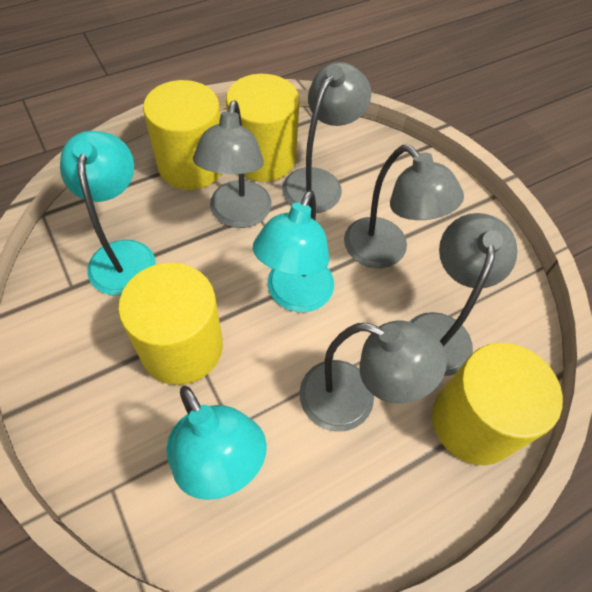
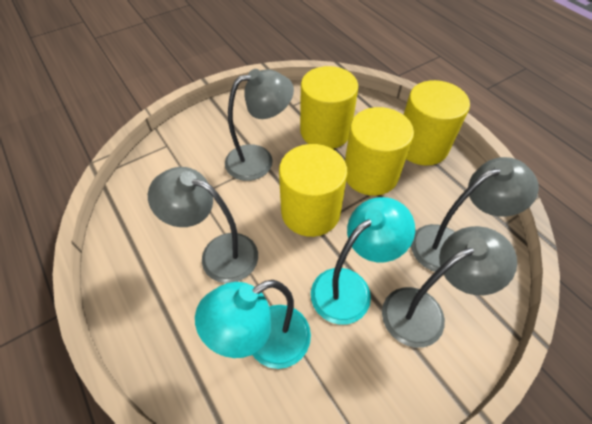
grey lamp: 5 -> 4
turquoise lamp: 3 -> 2

